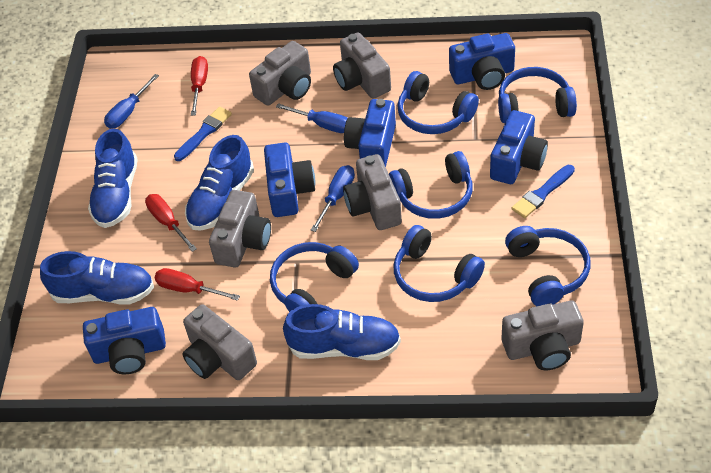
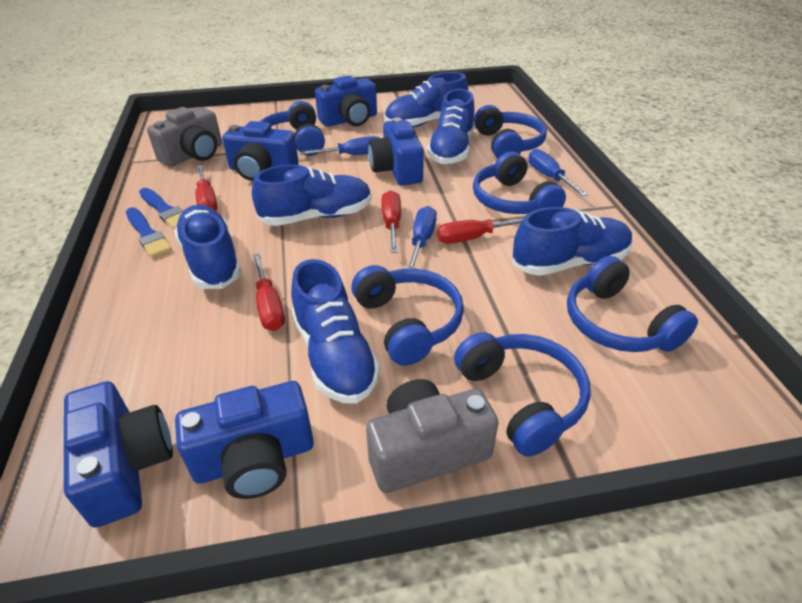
blue shoe: 4 -> 6
grey camera: 6 -> 2
red screwdriver: 3 -> 4

